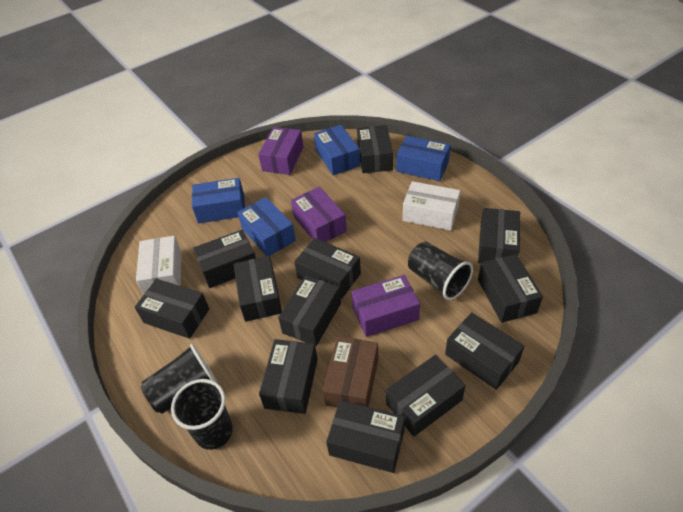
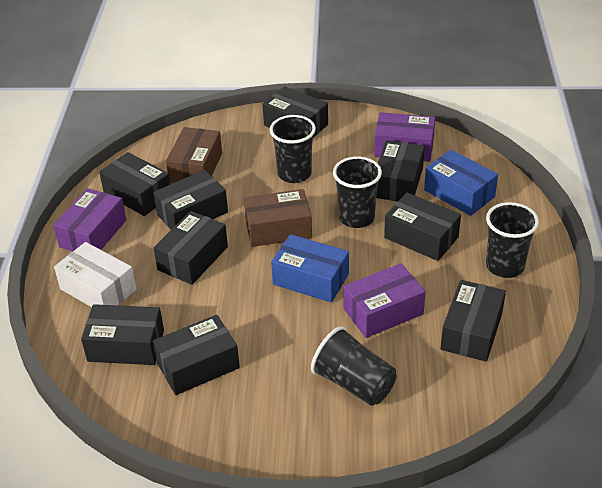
black box: 12 -> 9
black cup: 3 -> 4
blue box: 4 -> 2
brown box: 1 -> 2
white box: 2 -> 1

